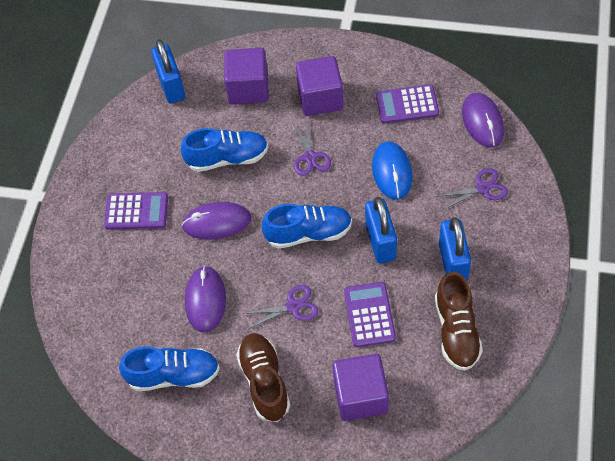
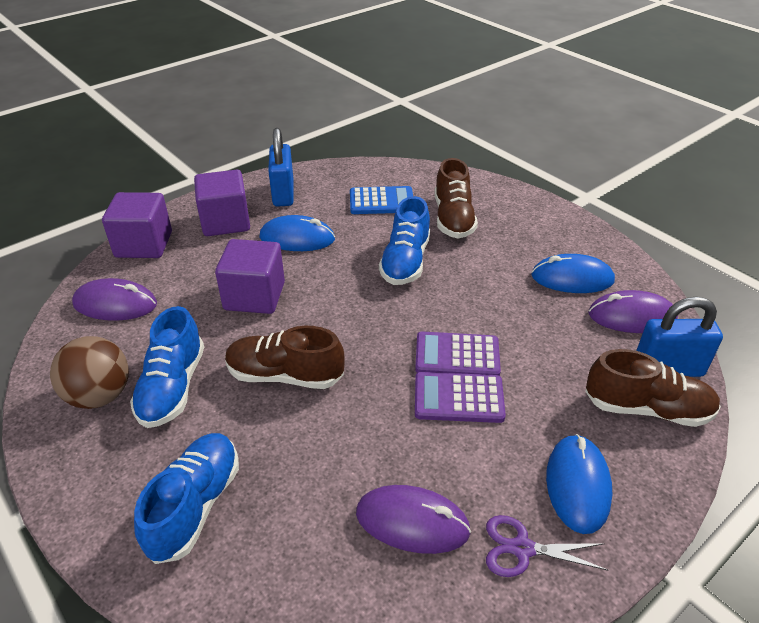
blue calculator: 0 -> 1
blue mouse: 1 -> 3
blue padlock: 3 -> 2
brown ball: 0 -> 1
brown shoe: 2 -> 3
purple calculator: 3 -> 2
purple scissors: 3 -> 1

